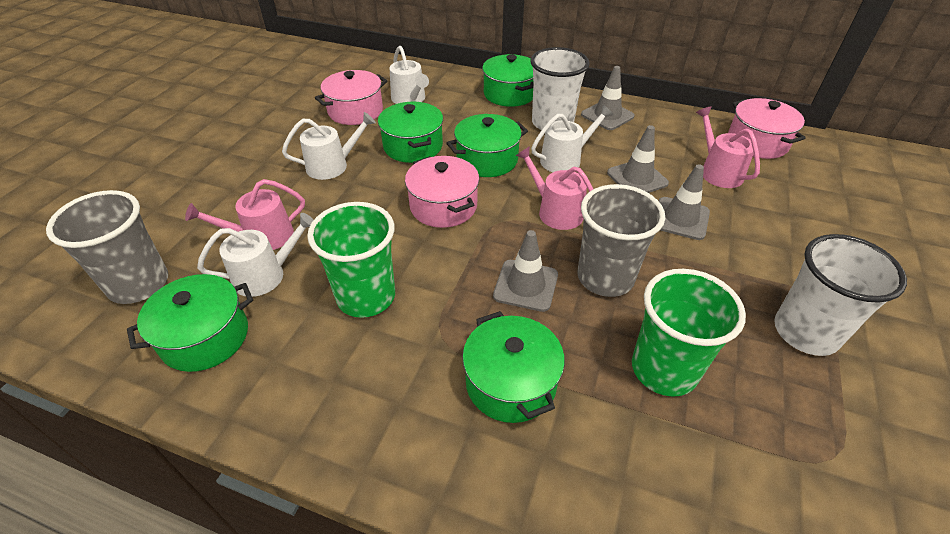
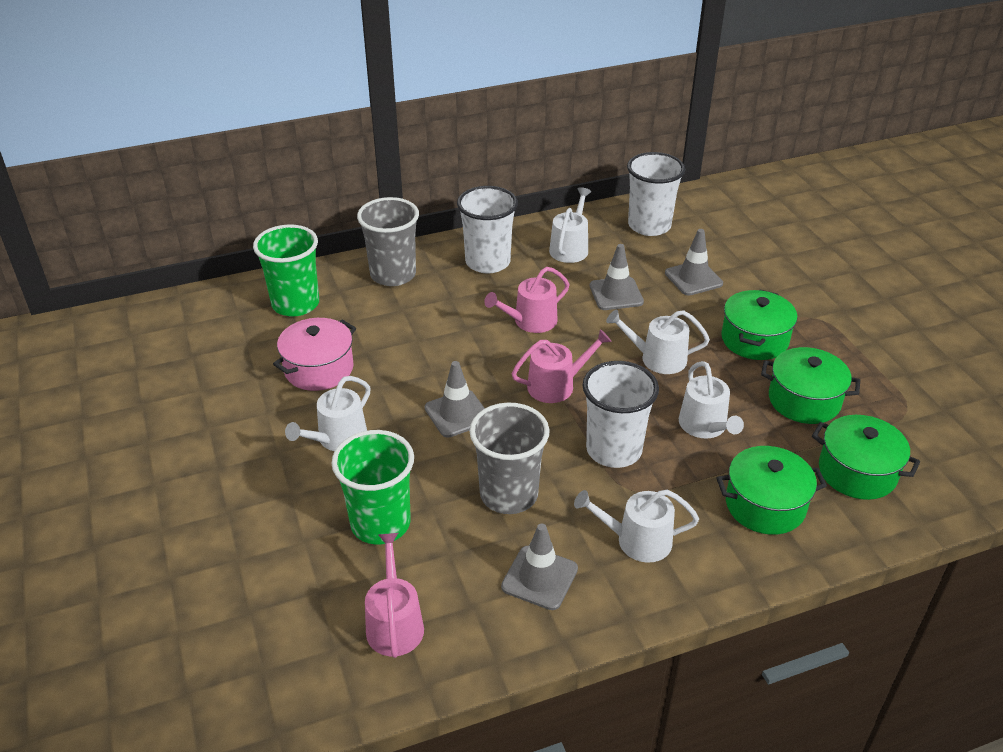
green pot: 5 -> 4
pink pot: 3 -> 1
white cup: 2 -> 3
white watering can: 4 -> 5

